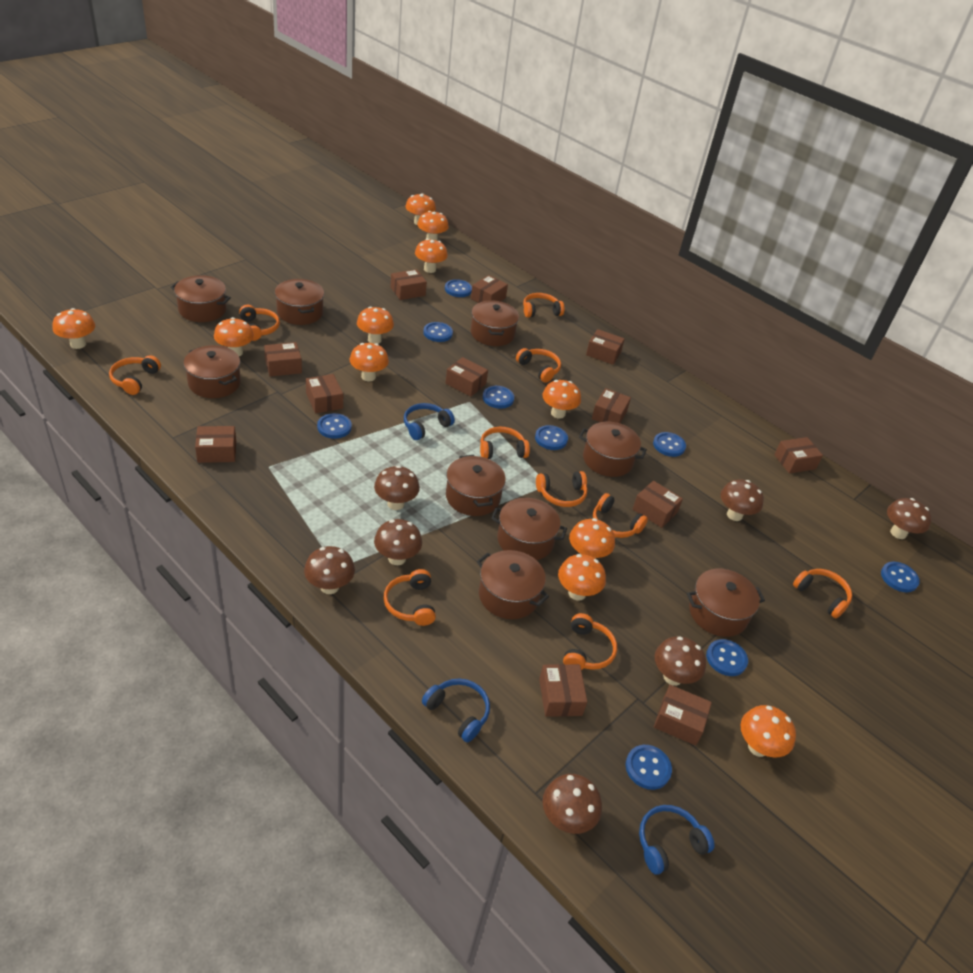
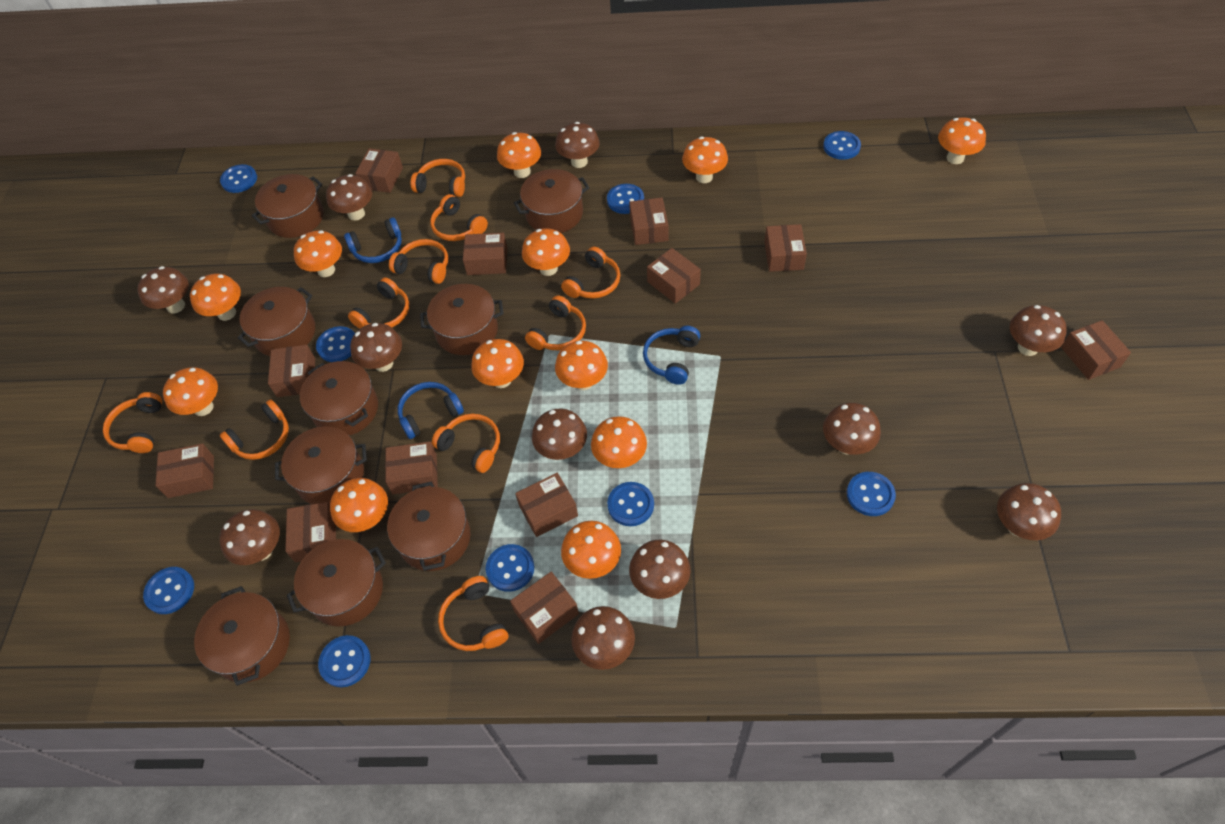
brown mushroom: 7 -> 11
orange mushroom: 11 -> 12

